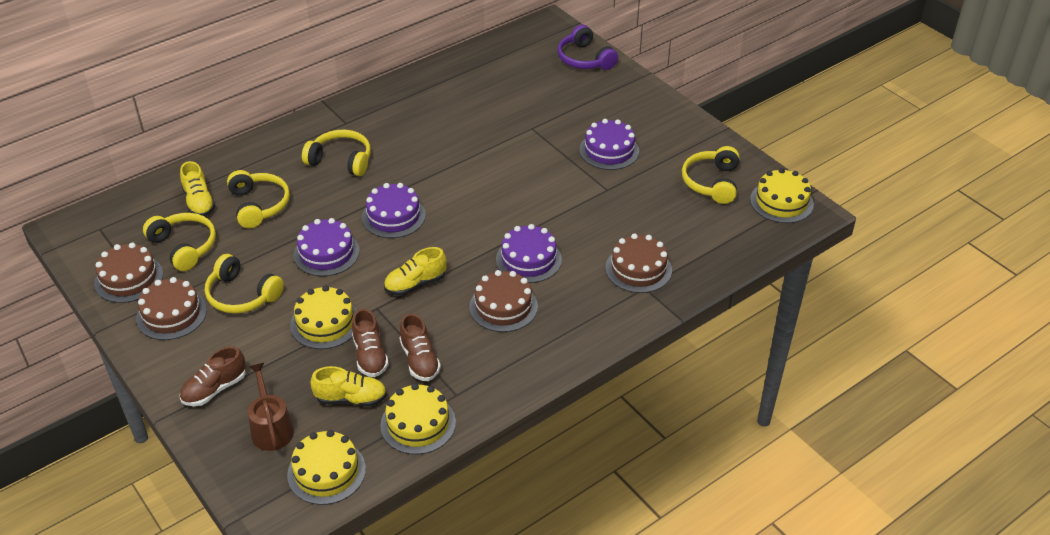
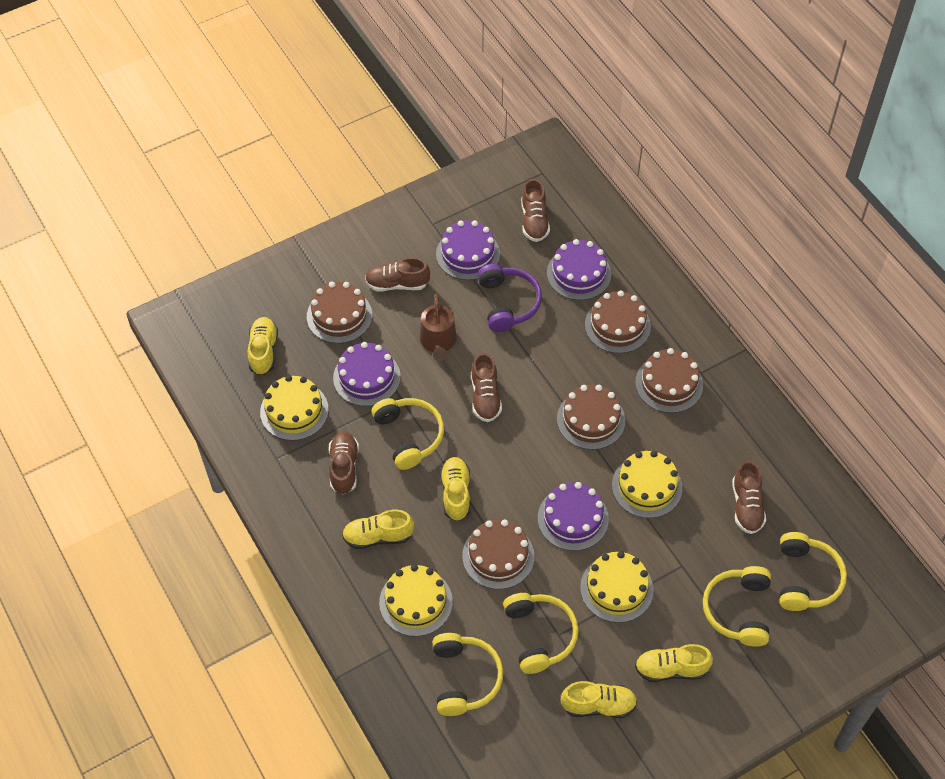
brown cake: 4 -> 5
brown shoe: 3 -> 5
yellow shoe: 3 -> 5

